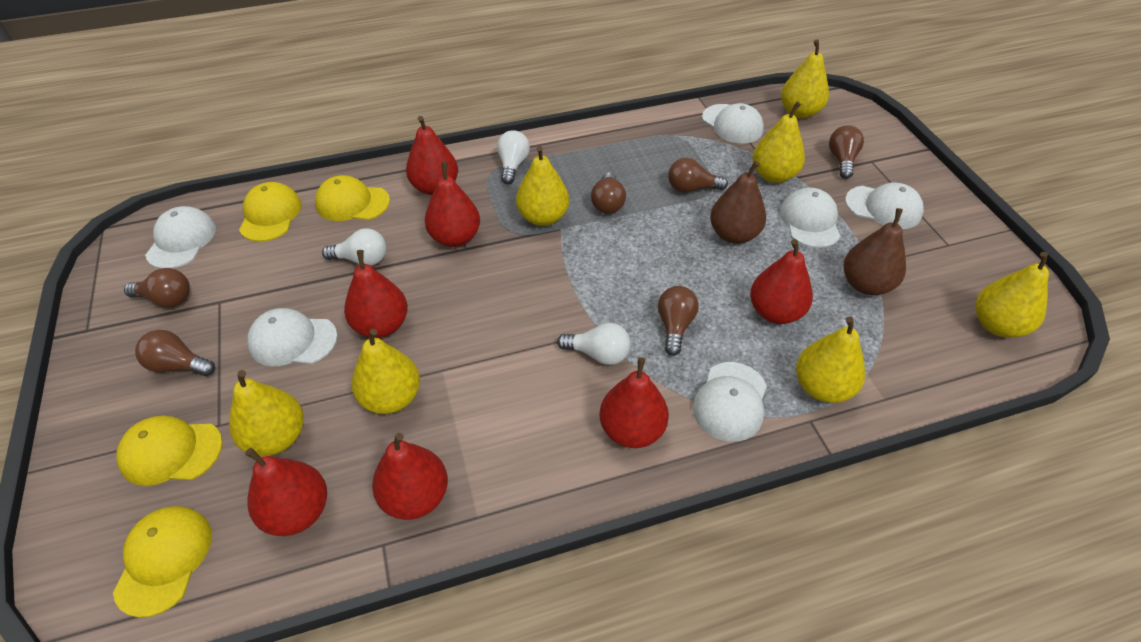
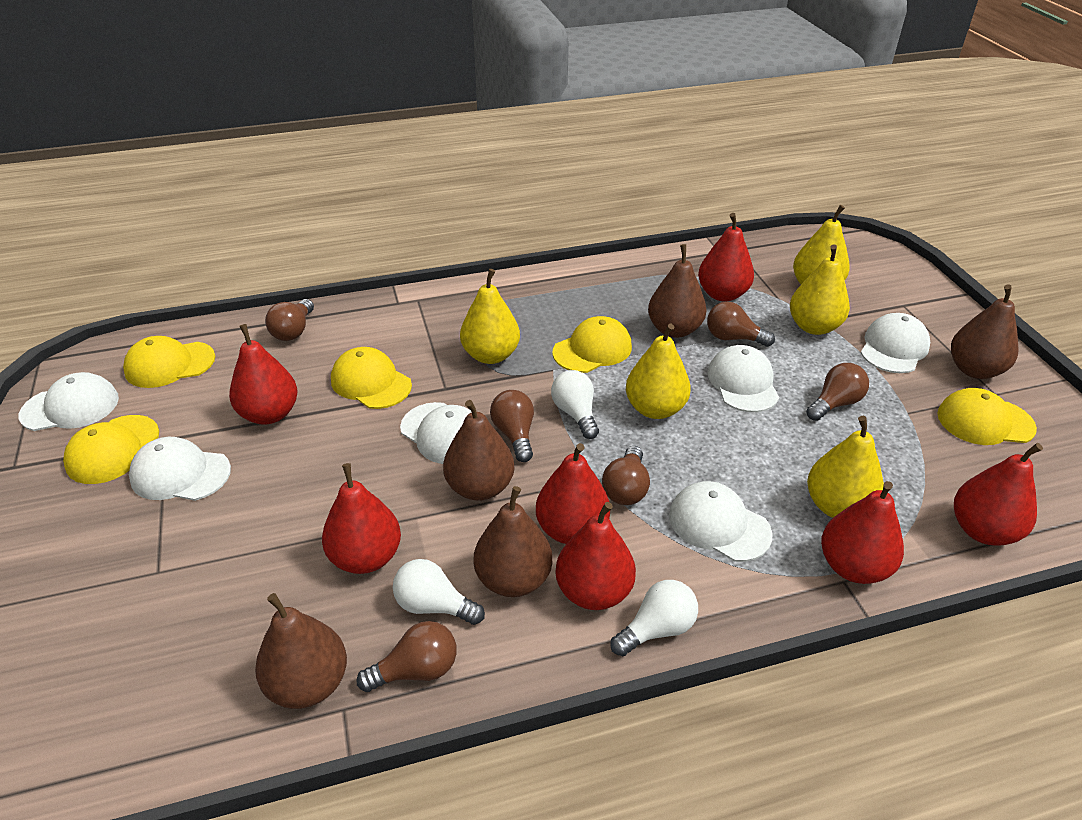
brown pear: 2 -> 5
yellow cap: 4 -> 5
yellow pear: 7 -> 5

